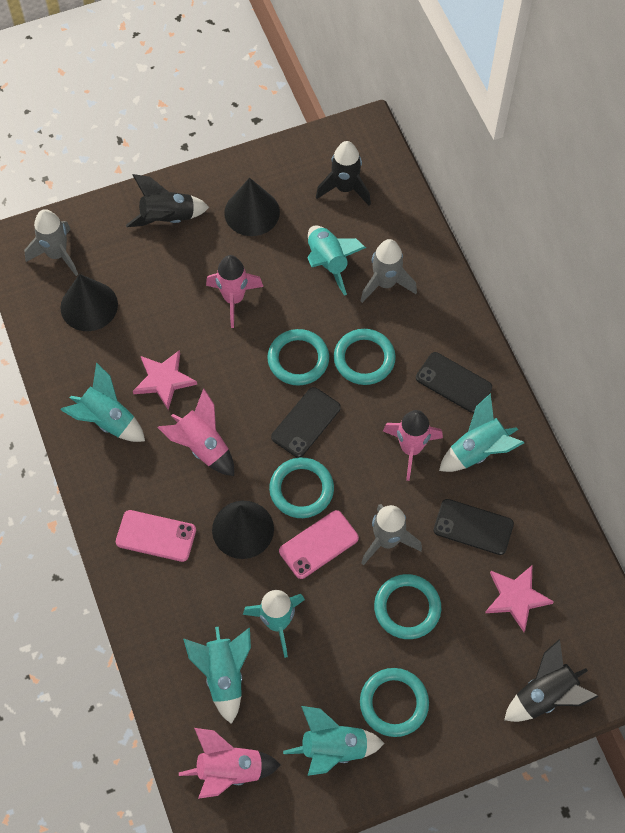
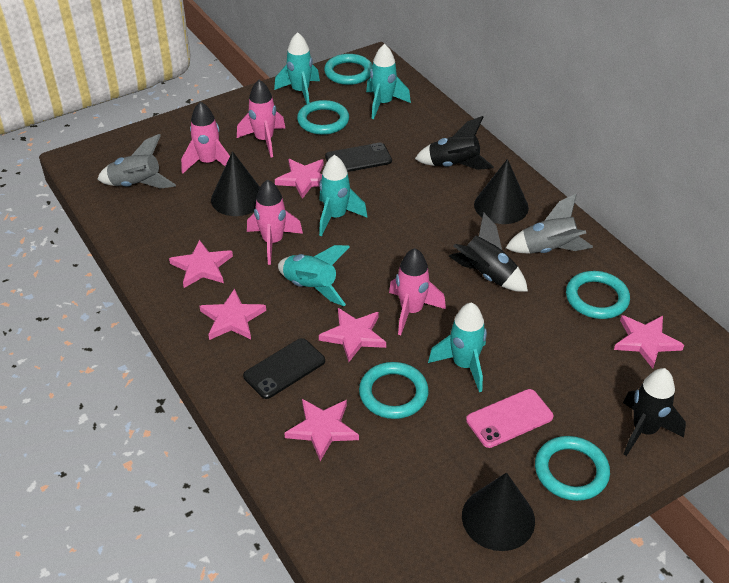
black phone: 3 -> 2
grey rocket: 3 -> 2
pink phone: 2 -> 1
pink star: 2 -> 6
turquoise rocket: 6 -> 5

